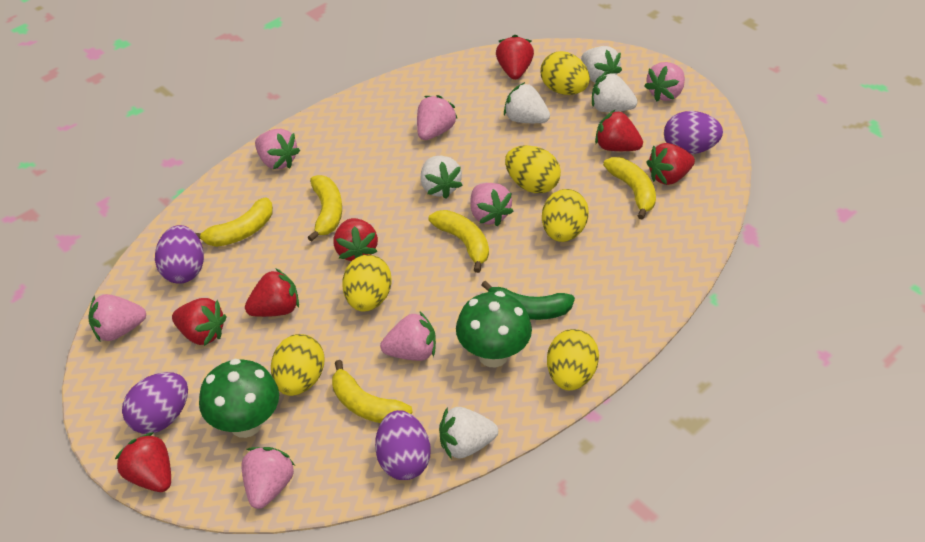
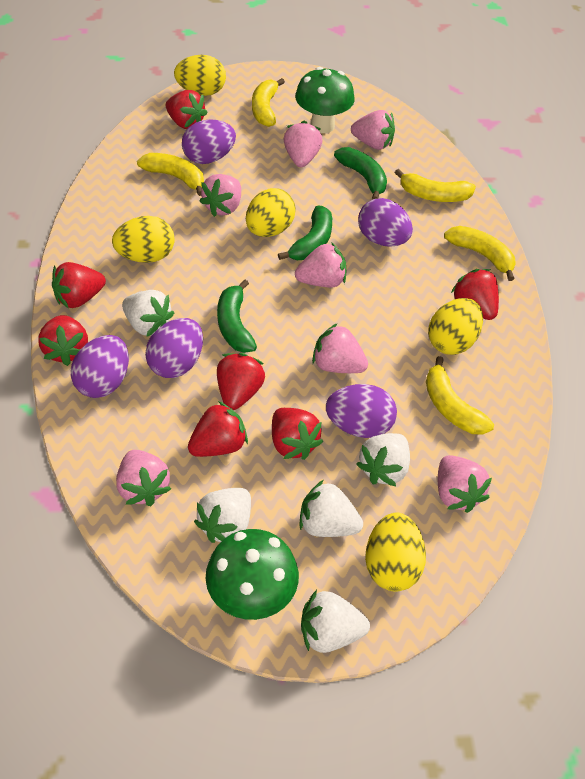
green banana: 1 -> 3
purple egg: 4 -> 5
yellow egg: 6 -> 5

